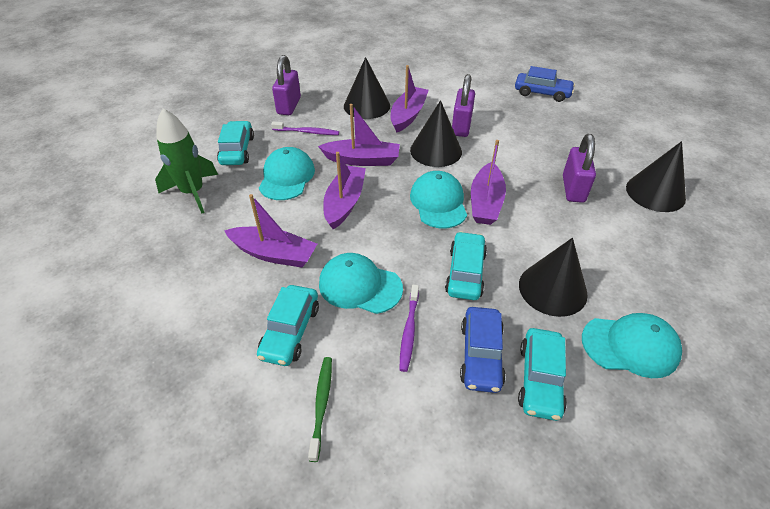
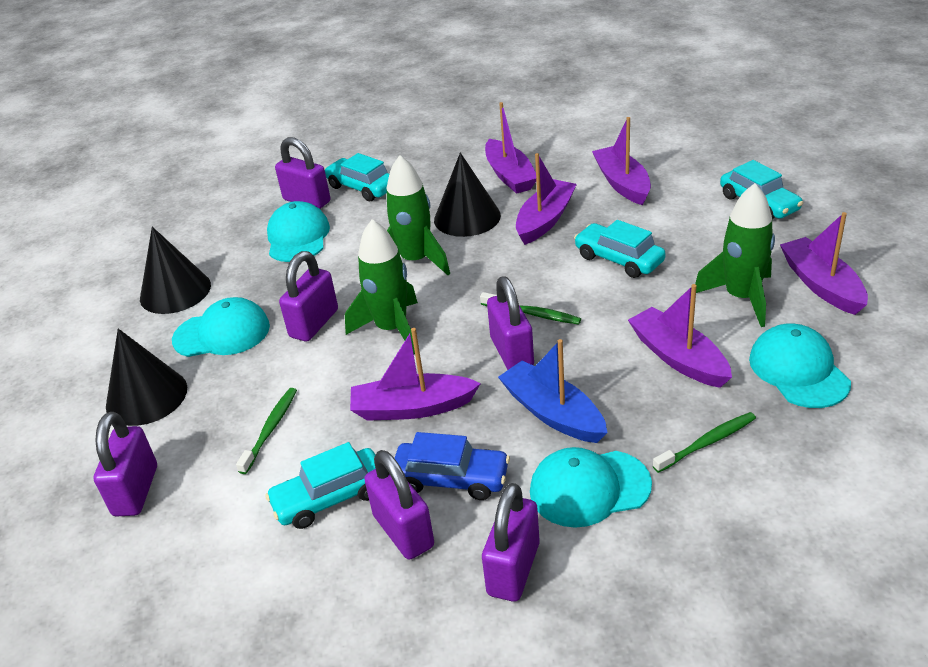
black cone: 4 -> 3
blue boat: 0 -> 1
blue car: 2 -> 1
green rocket: 1 -> 3
green toothbrush: 1 -> 3
purple boat: 5 -> 6
purple padlock: 3 -> 6
purple toothbrush: 2 -> 0

